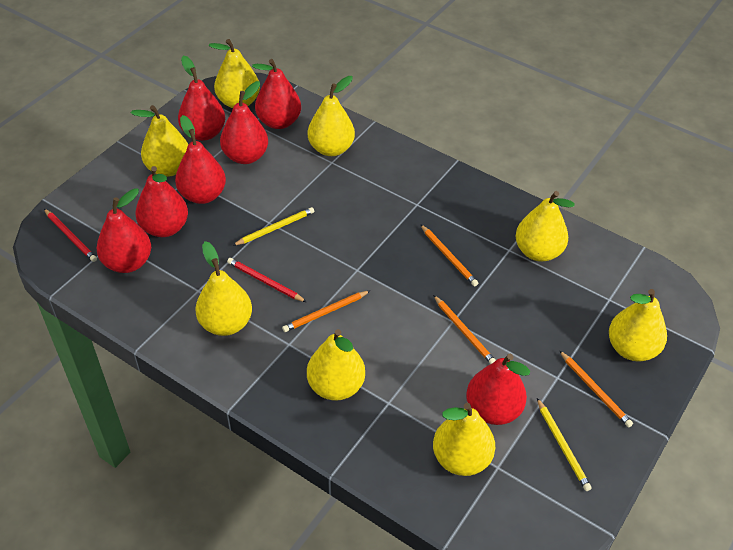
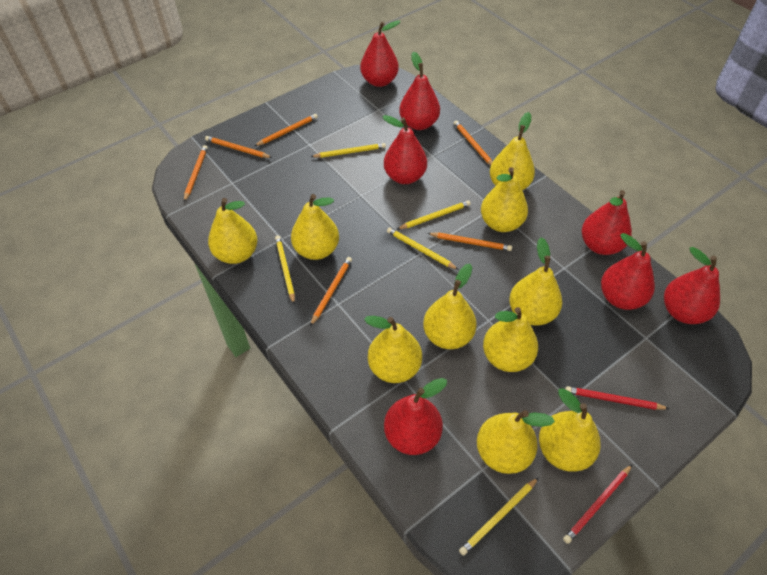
orange pencil: 4 -> 6
yellow pear: 8 -> 10
yellow pencil: 2 -> 5

